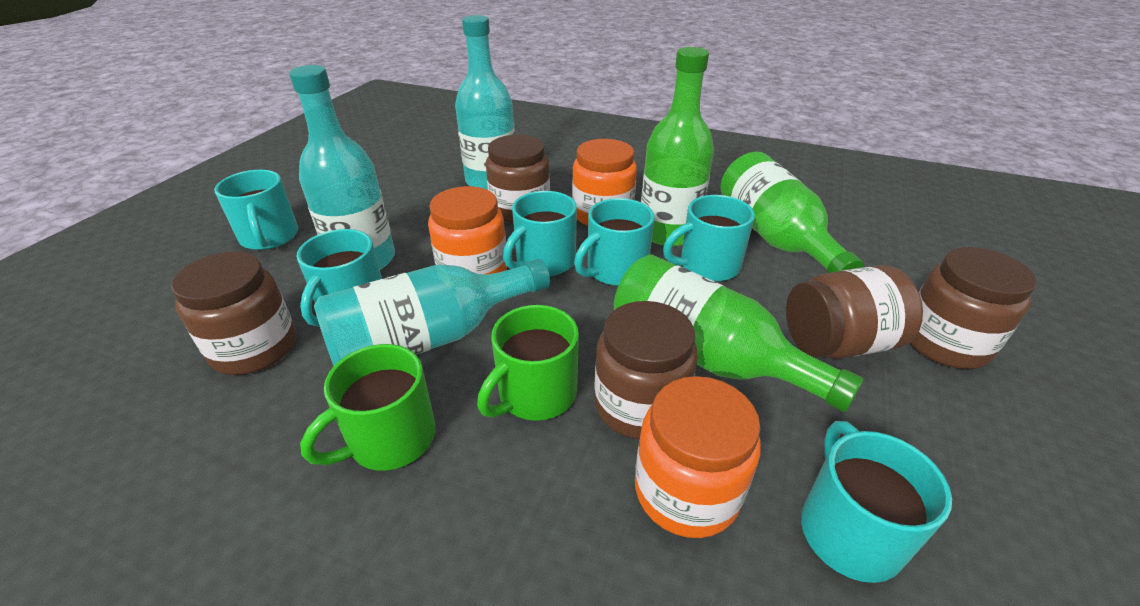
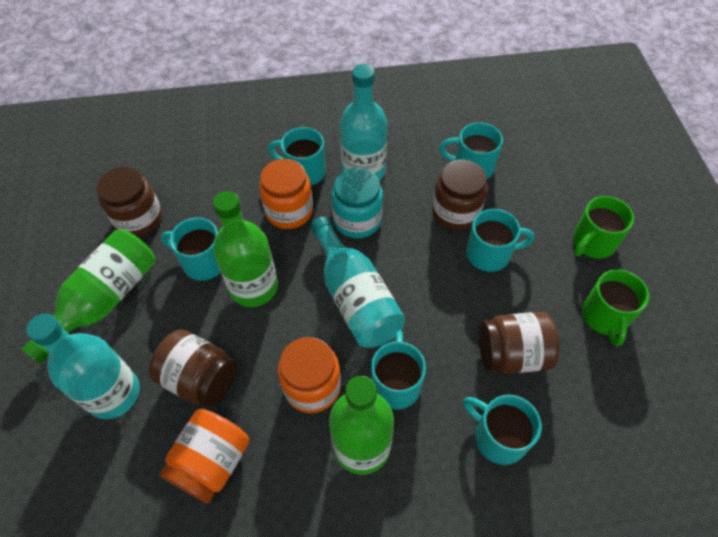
brown jar: 5 -> 4
turquoise jar: 0 -> 1

